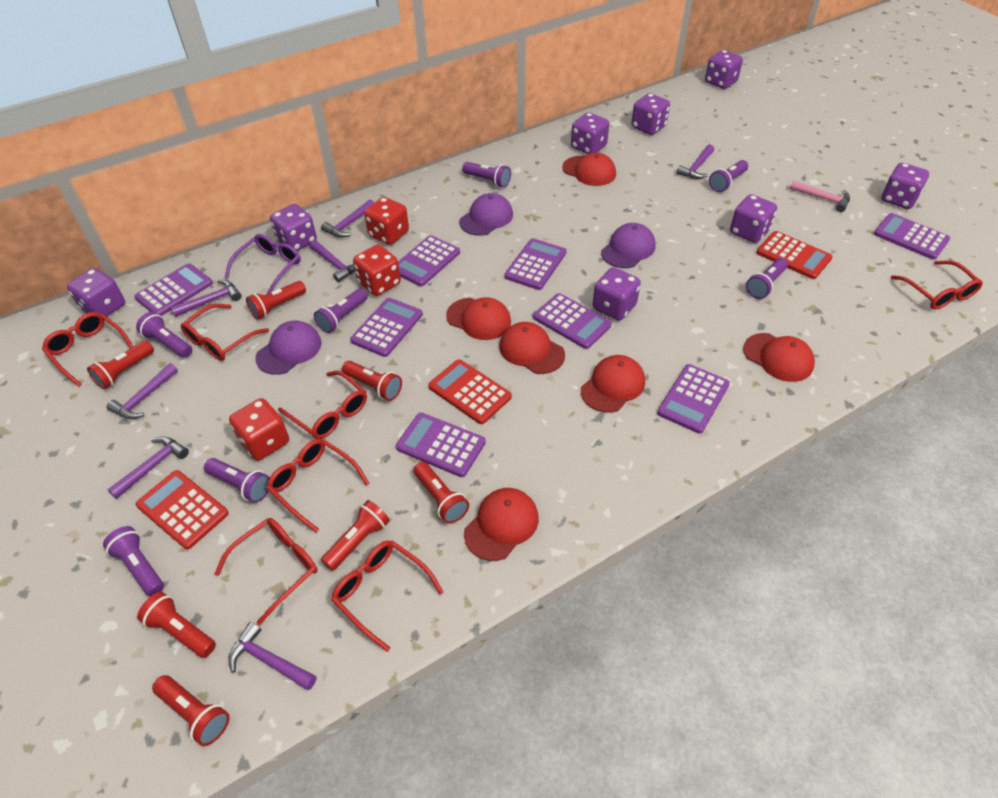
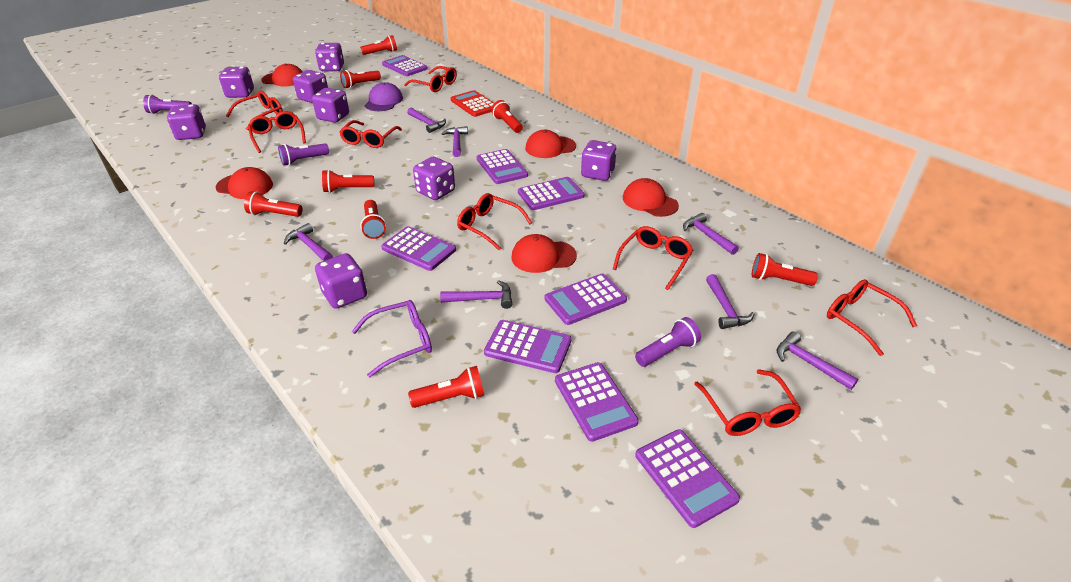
pink hammer: 1 -> 0
purple cap: 3 -> 1
purple flashlight: 7 -> 3
red calculator: 3 -> 1
red cap: 6 -> 5
red dice: 3 -> 0
red flashlight: 7 -> 8
red glasses: 7 -> 8

